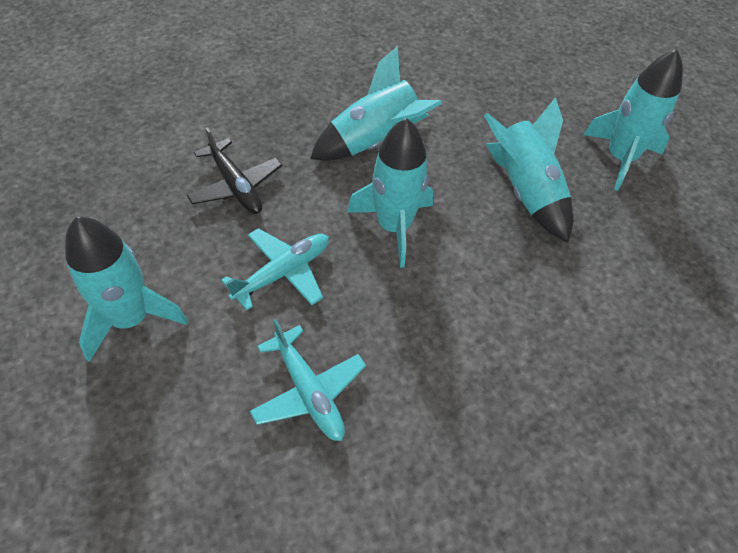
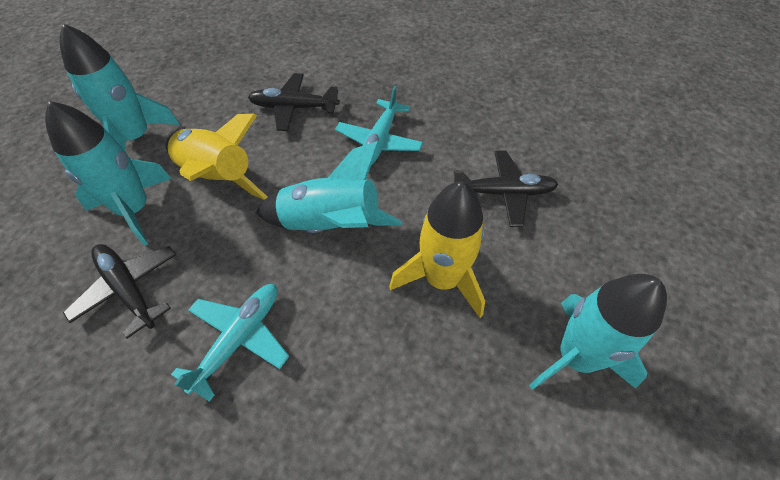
black plane: 1 -> 3
turquoise rocket: 5 -> 4
yellow rocket: 0 -> 2

